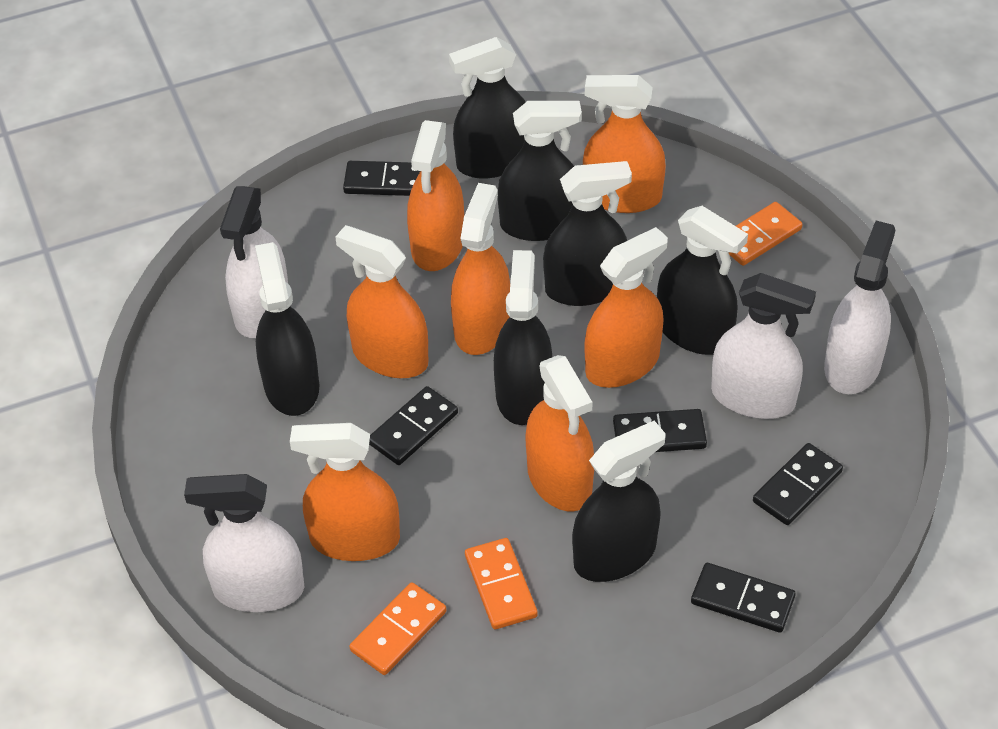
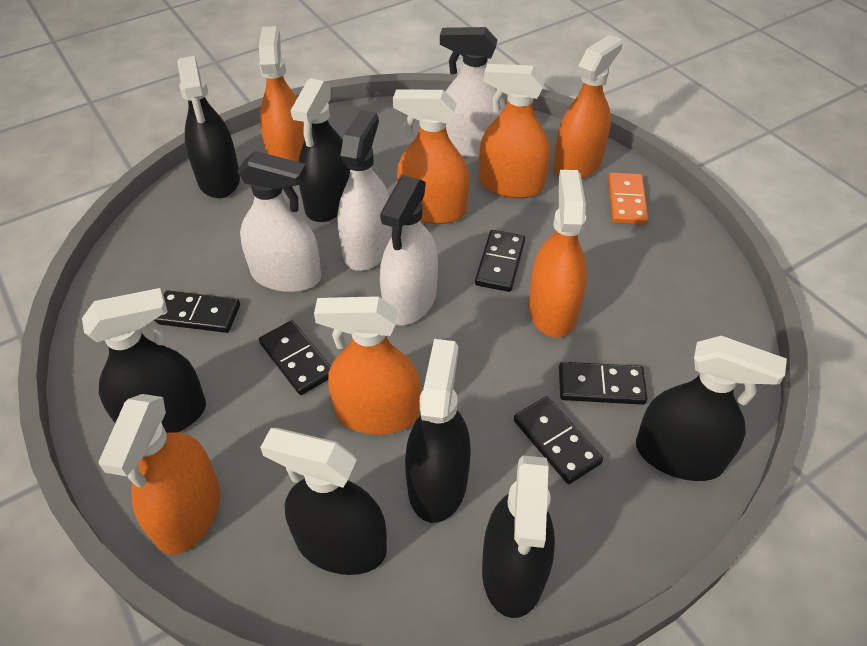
orange domino: 3 -> 1

